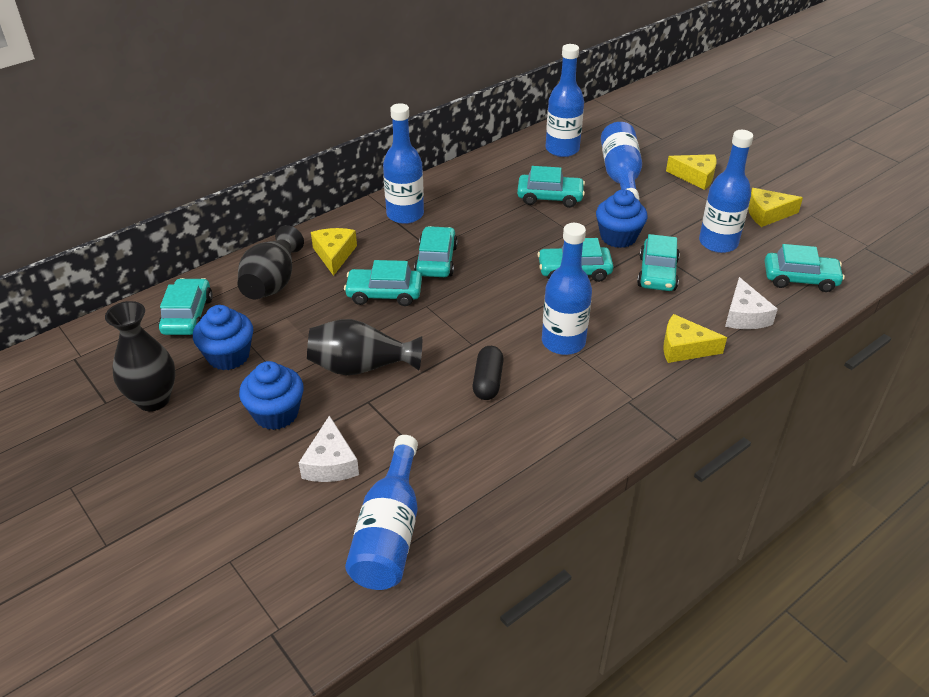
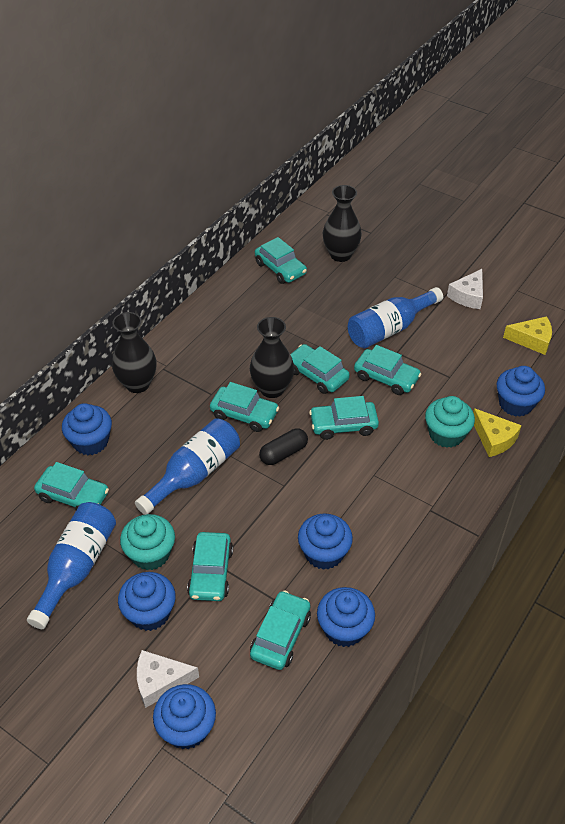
blue bottle: 6 -> 3
blue cupcake: 3 -> 6
turquoise car: 7 -> 8
turquoise cupcake: 0 -> 2
yellow cheese: 4 -> 2

